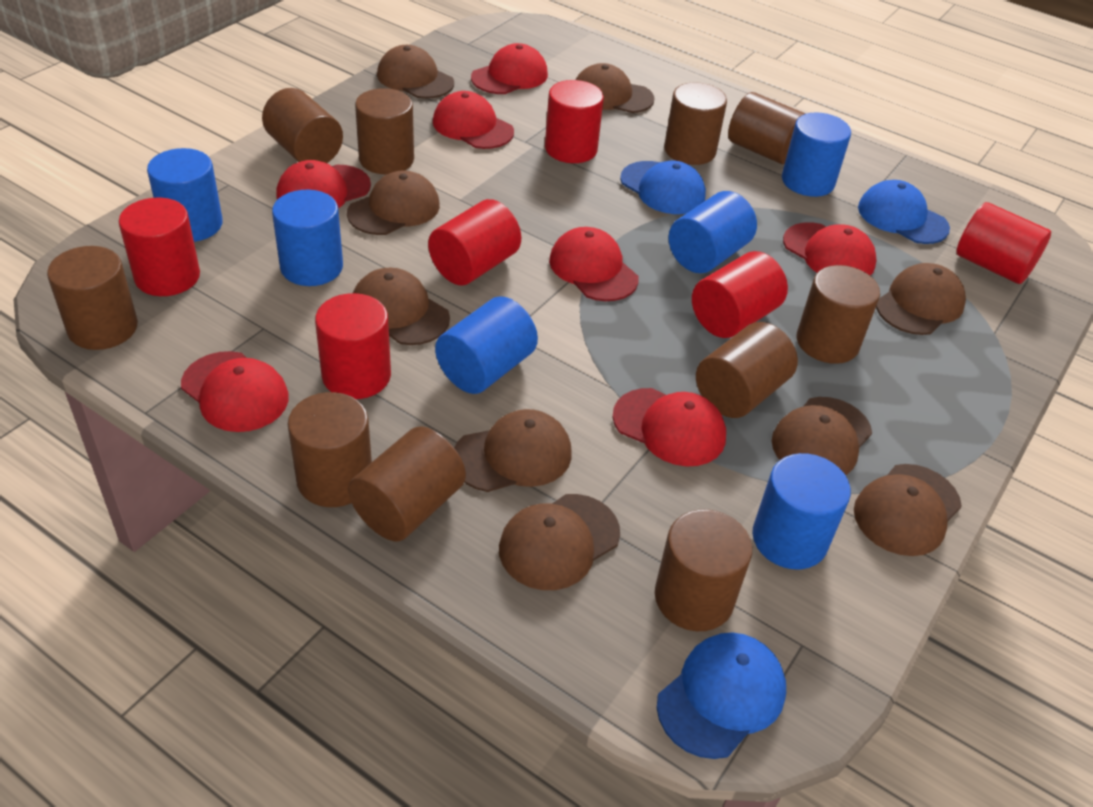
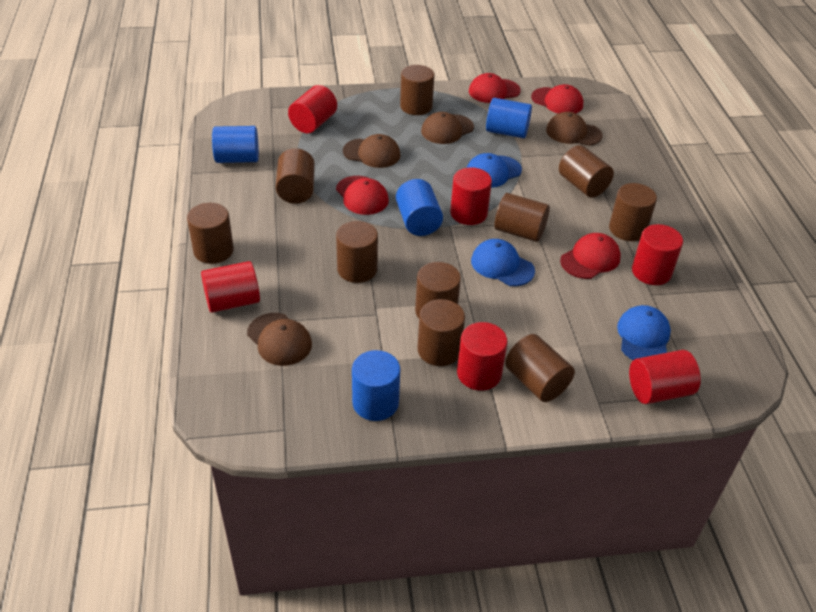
blue cylinder: 6 -> 4
brown cap: 9 -> 4
red cap: 7 -> 4

